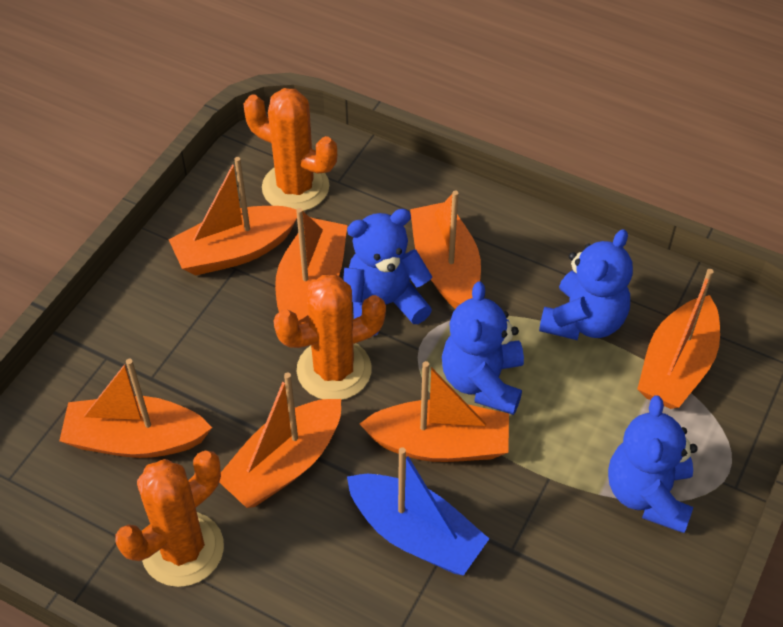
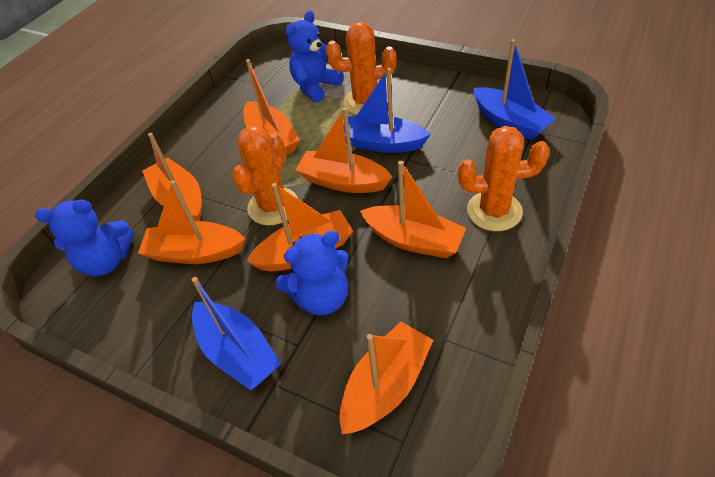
blue boat: 1 -> 3
blue teddy bear: 4 -> 3

